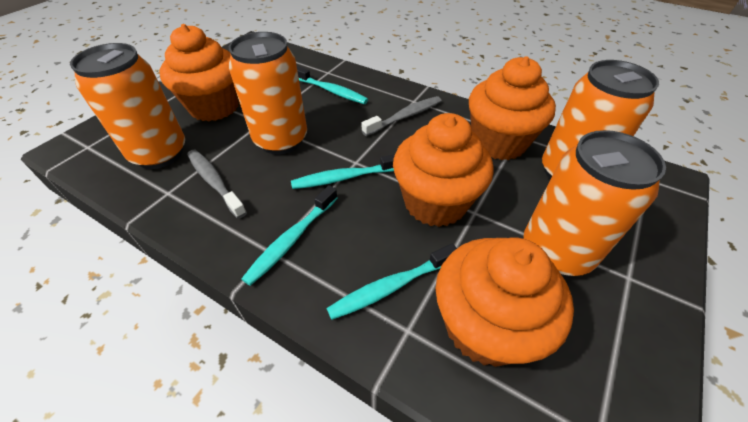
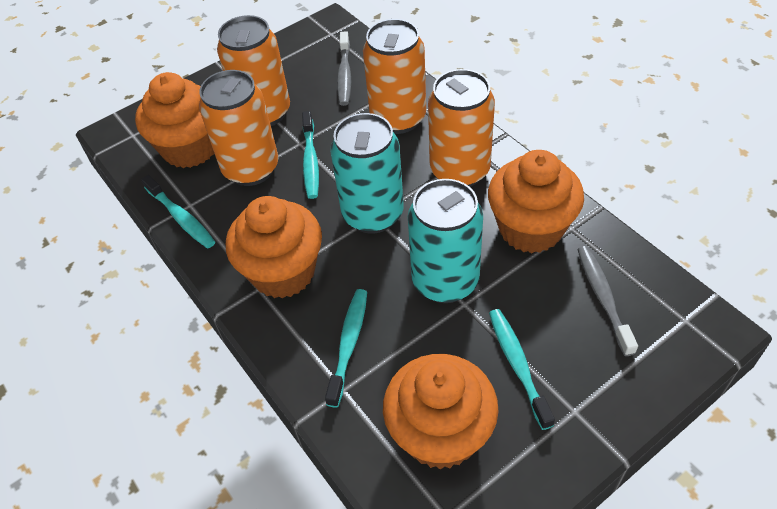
turquoise can: 0 -> 2

